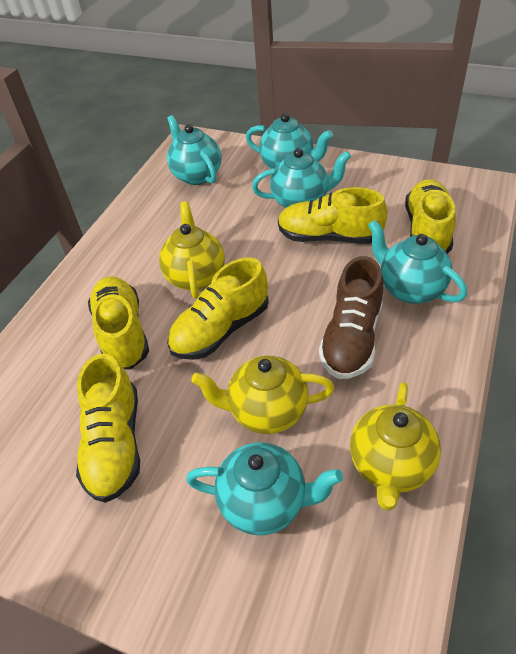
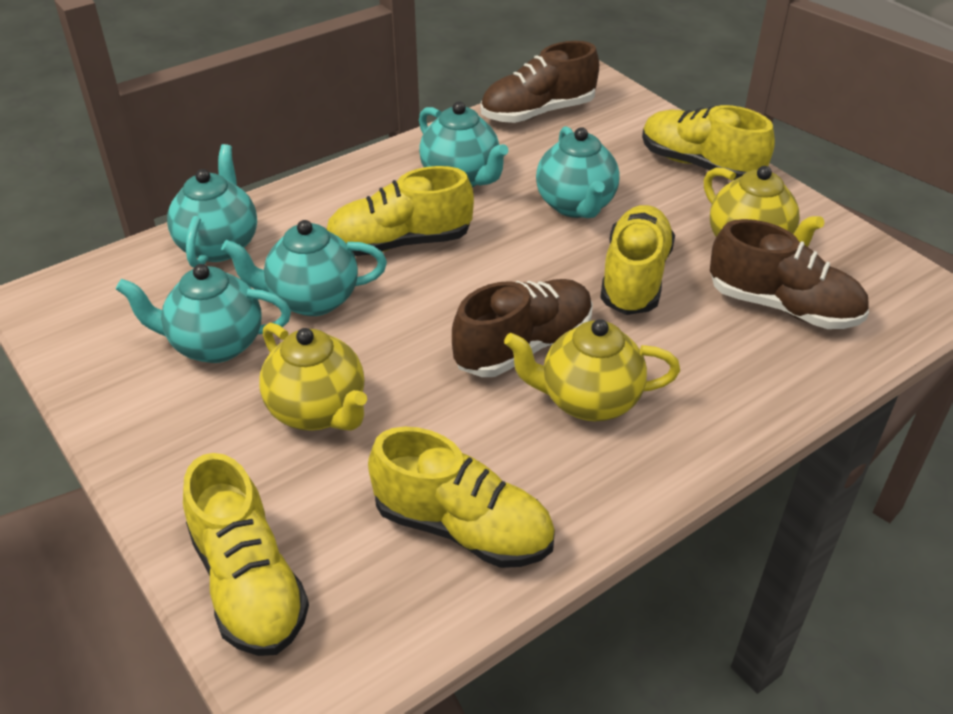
brown shoe: 1 -> 3

